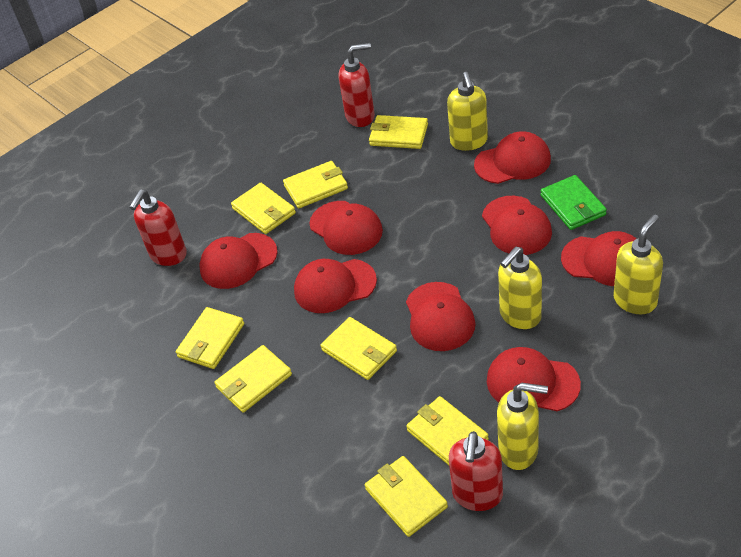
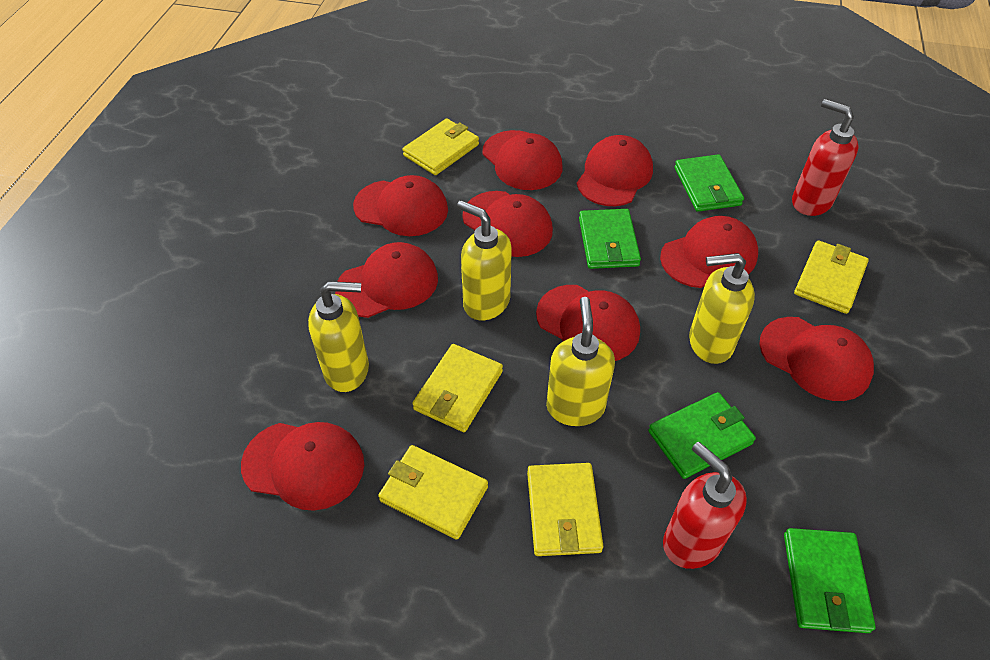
green wallet: 1 -> 4
red cap: 8 -> 9
red soap dispenser: 3 -> 2
yellow wallet: 8 -> 5

